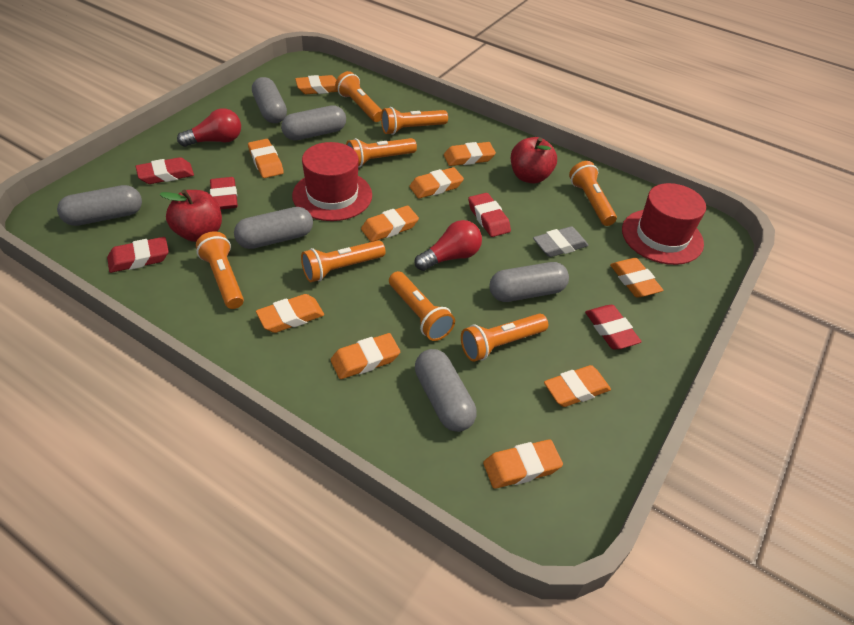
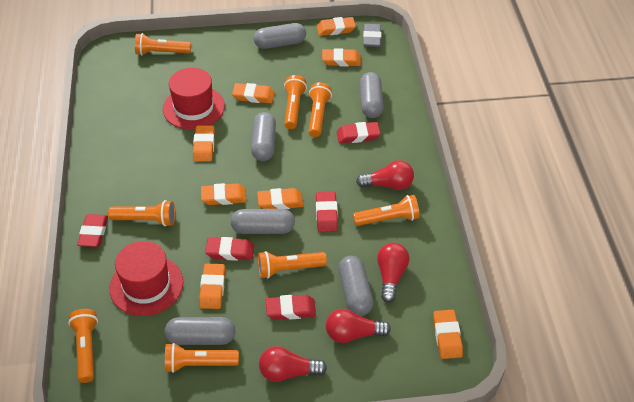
orange eraser: 10 -> 8
red apple: 2 -> 0
red light bulb: 2 -> 4

